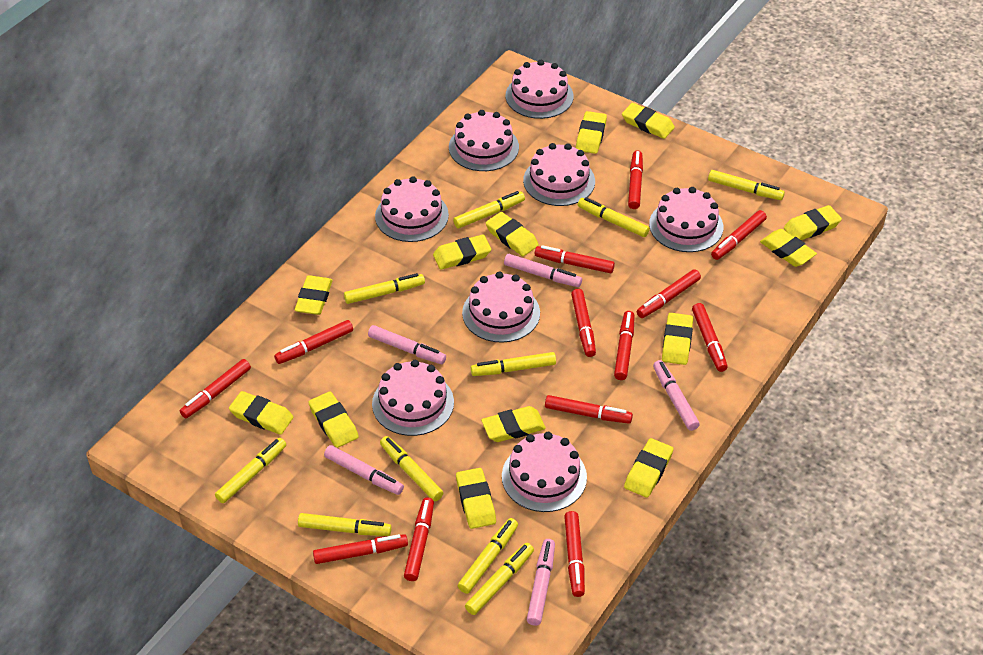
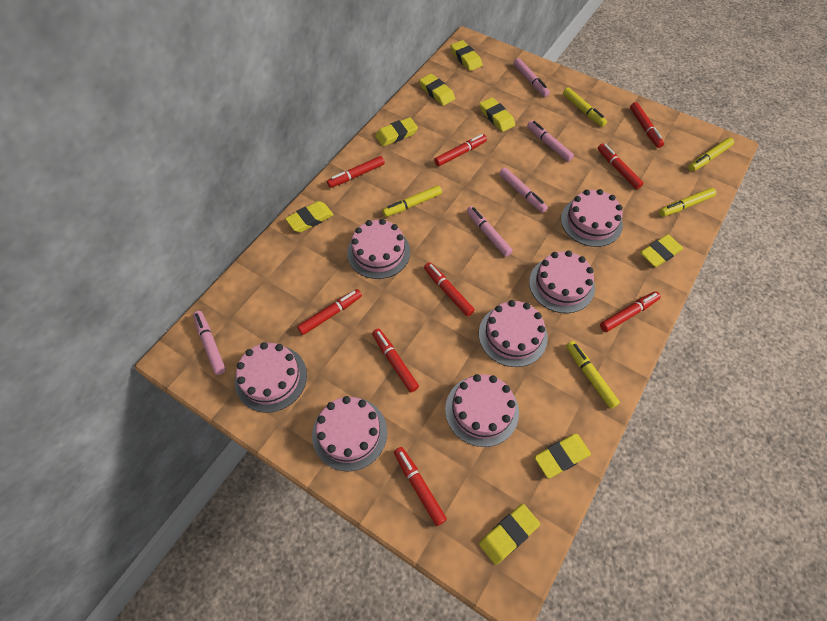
pink cake: 8 -> 7
red marker: 13 -> 9
yellow eraser: 13 -> 8
yellow marker: 10 -> 5

